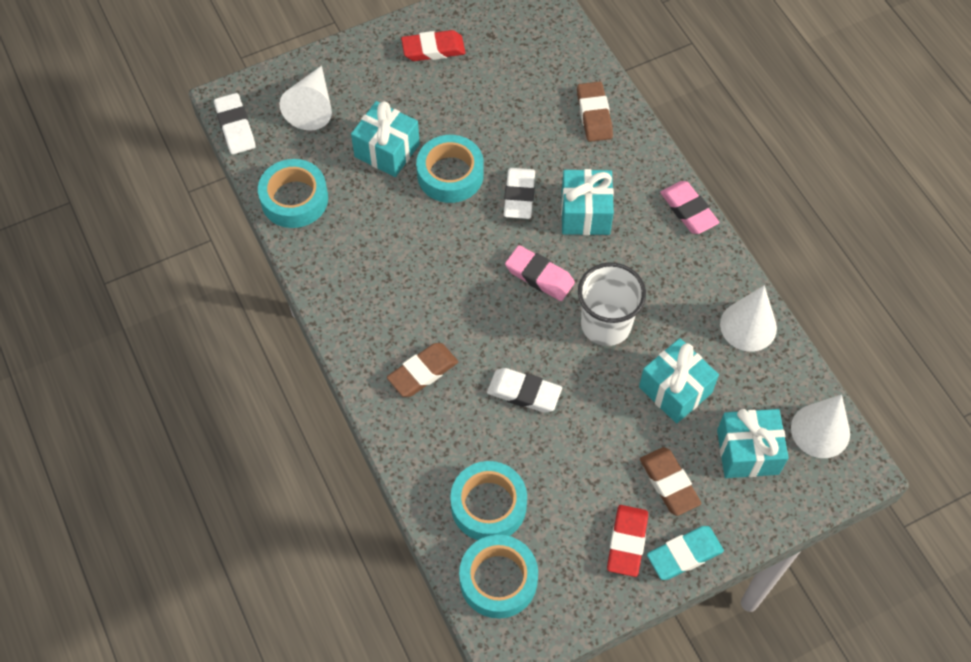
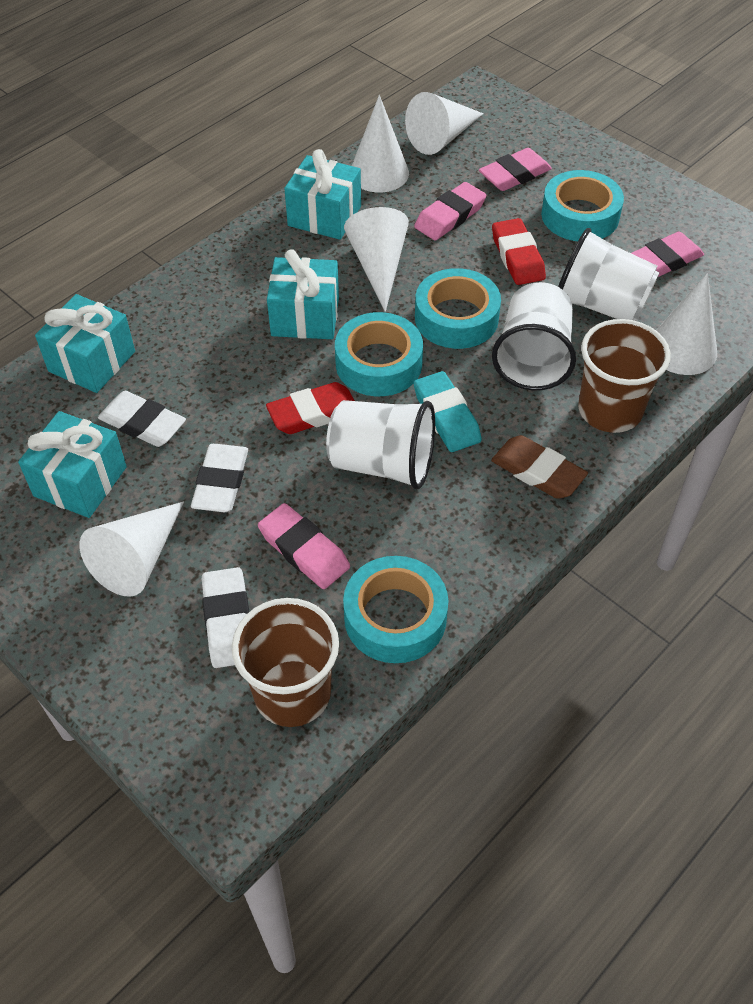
brown cup: 0 -> 2
brown eraser: 3 -> 1
pink eraser: 2 -> 4
white cone: 3 -> 5
white cup: 1 -> 3

